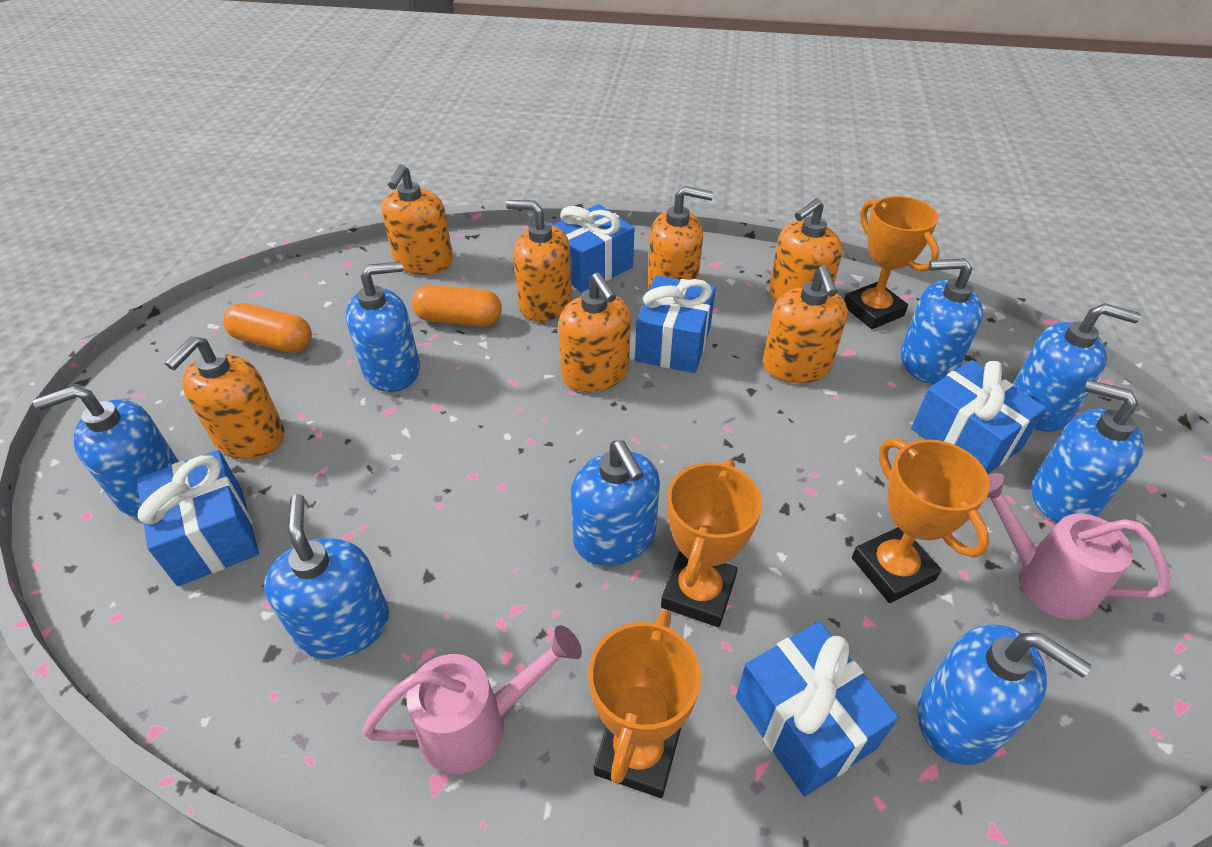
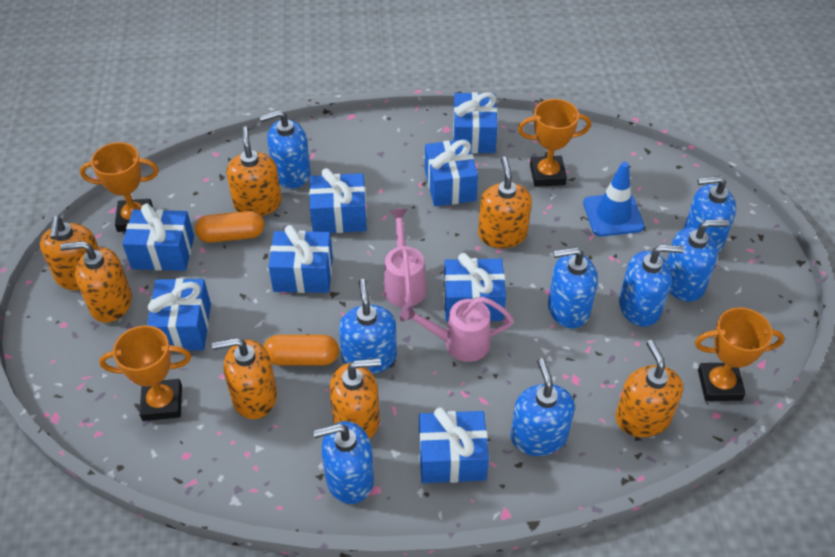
blue gift: 5 -> 8
blue traffic cone: 0 -> 1

